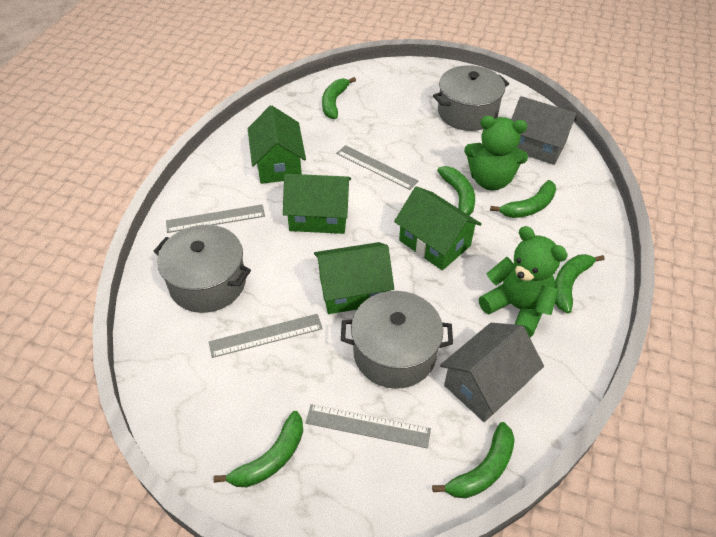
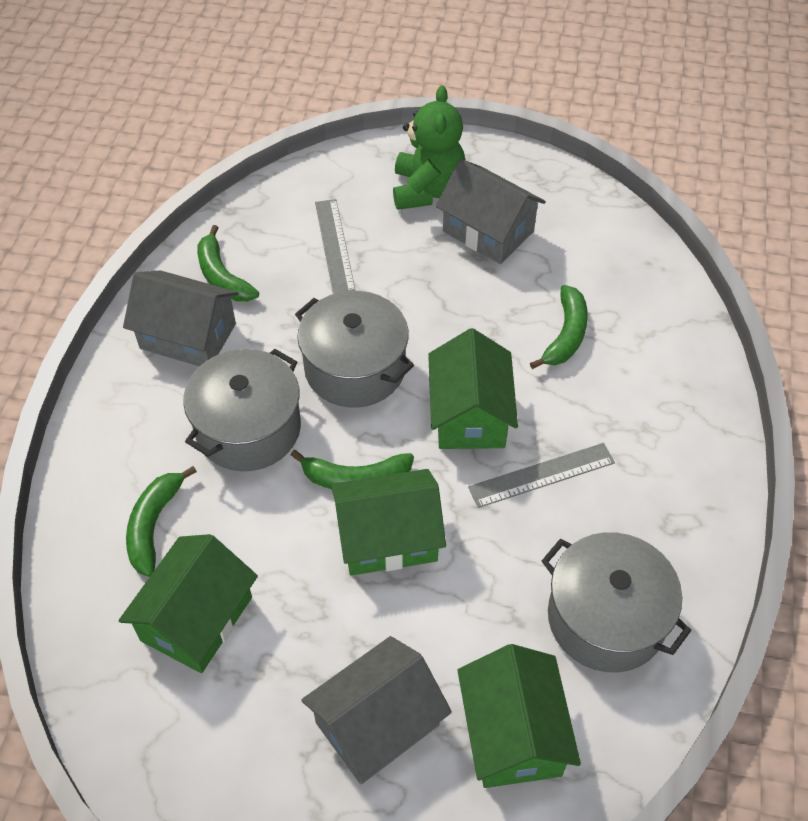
green banana: 6 -> 4
green teddy bear: 2 -> 1
grey house: 2 -> 3
grey ruler: 4 -> 2

